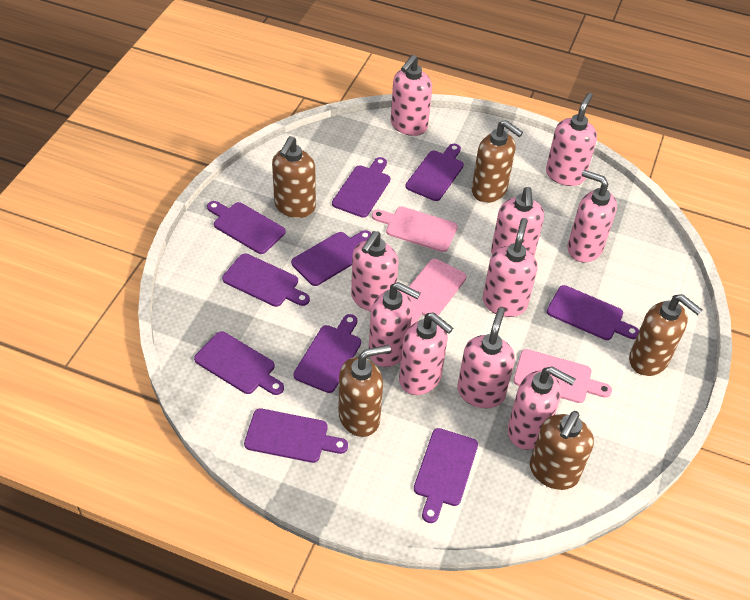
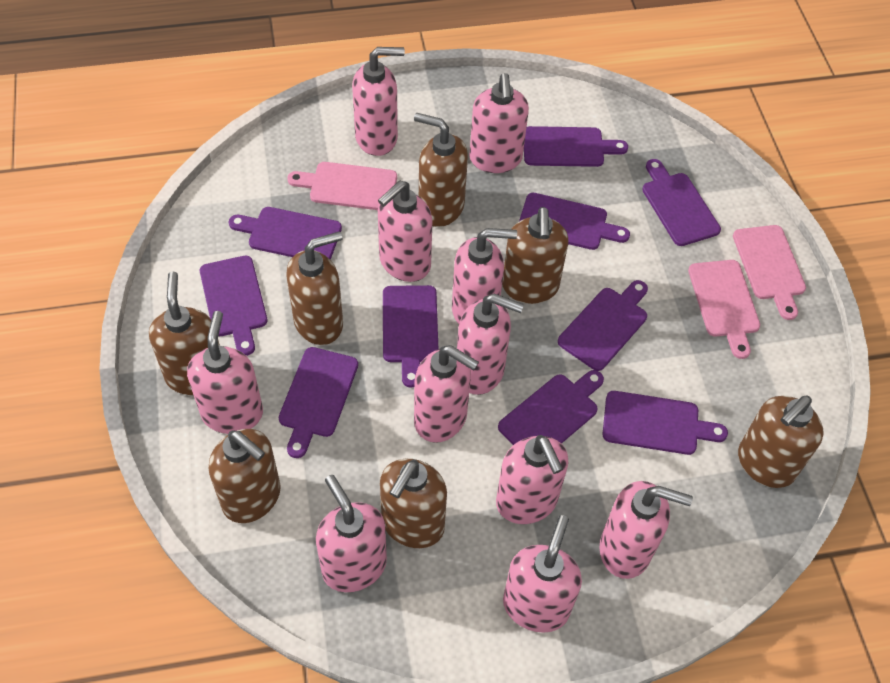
brown soap dispenser: 5 -> 7
pink soap dispenser: 10 -> 11

